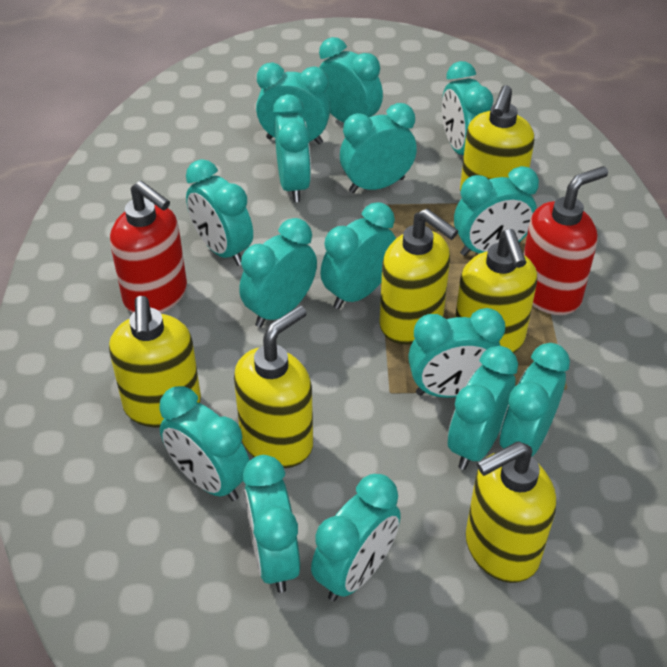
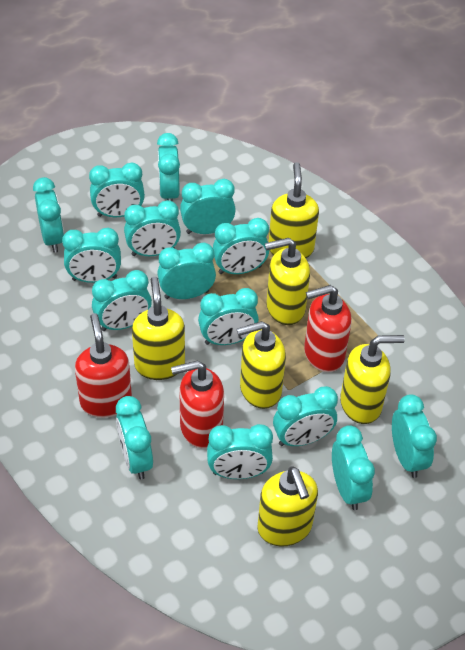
red soap dispenser: 2 -> 3

